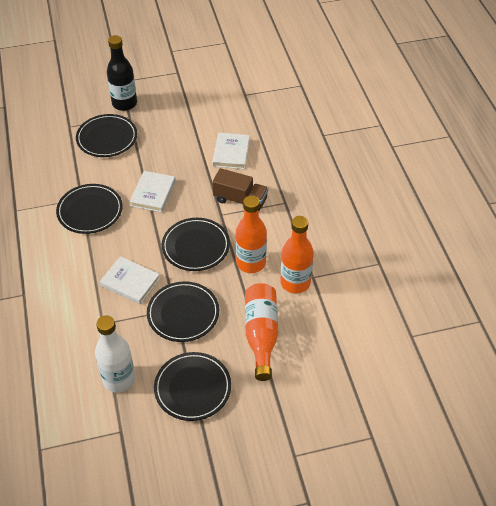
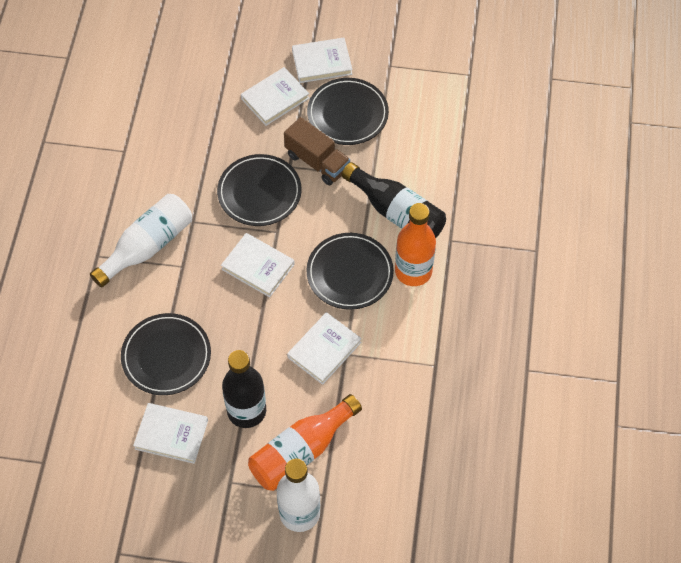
black bottle: 1 -> 2
black plate: 5 -> 4
orange bottle: 3 -> 2
white book: 3 -> 5
white bottle: 1 -> 2

